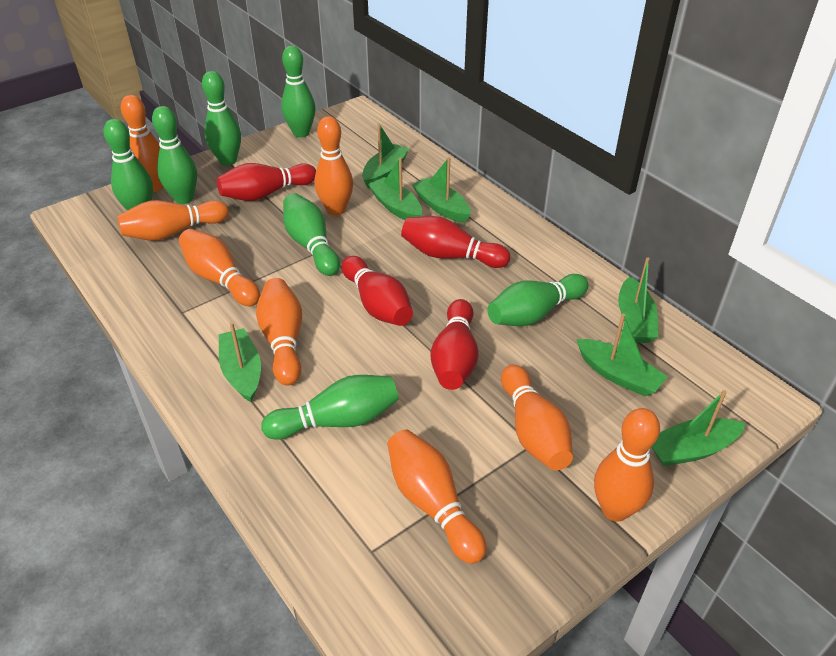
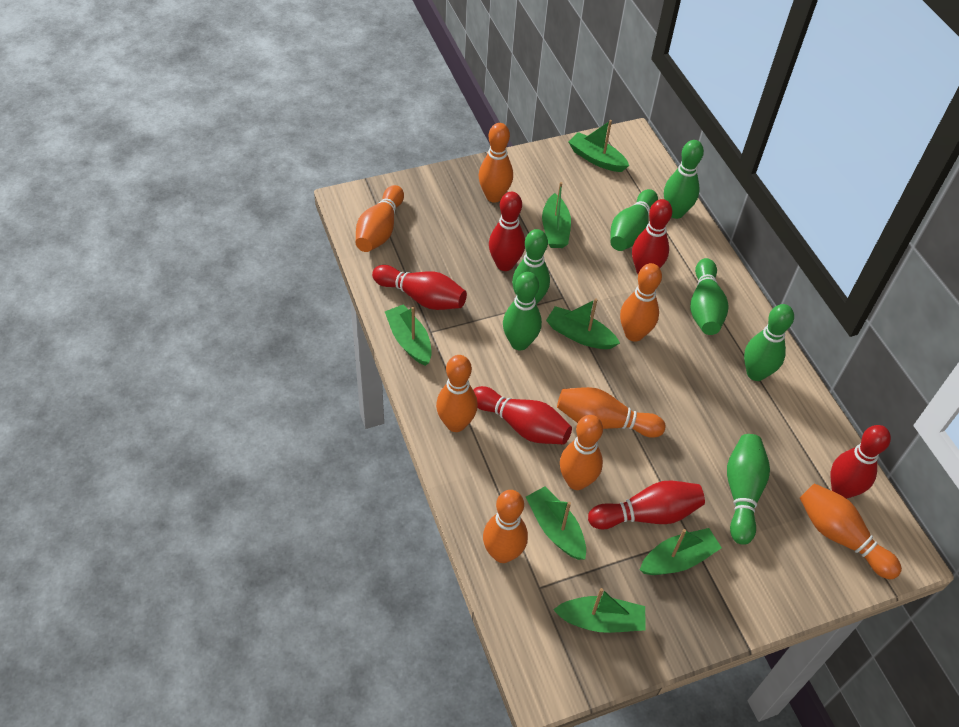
red bowling pin: 4 -> 6

